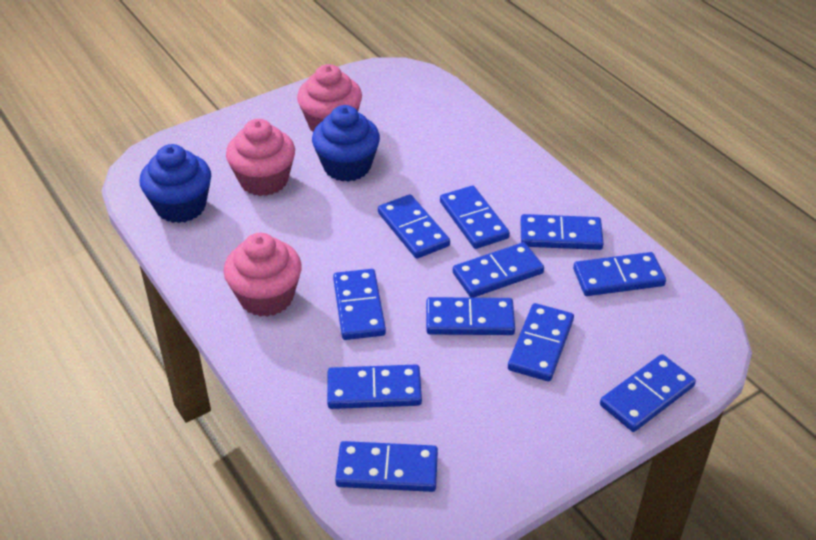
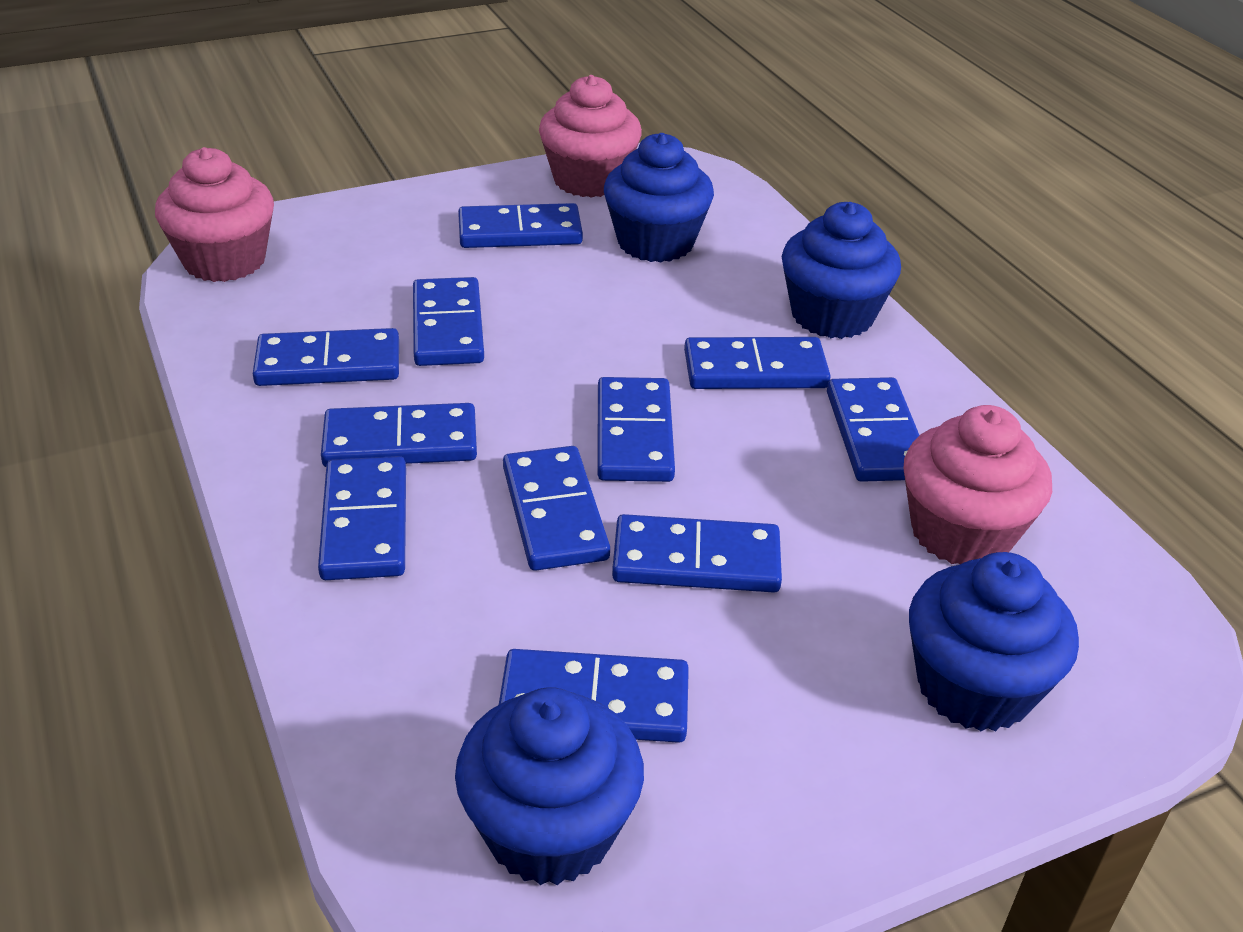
blue cupcake: 2 -> 4

